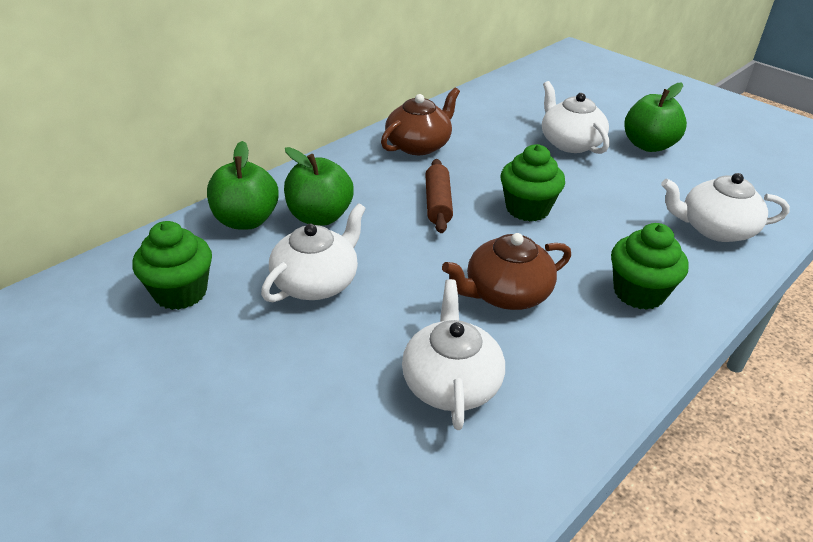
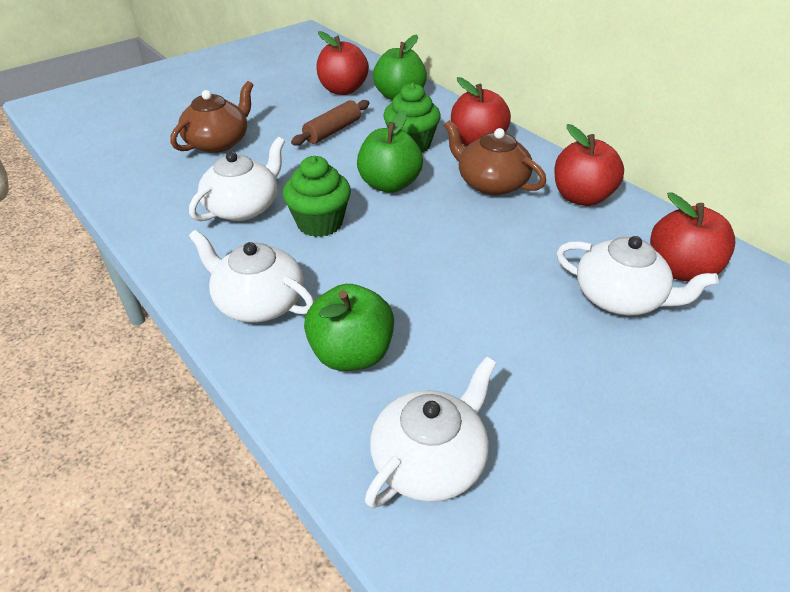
green cupcake: 3 -> 2
red apple: 0 -> 4

